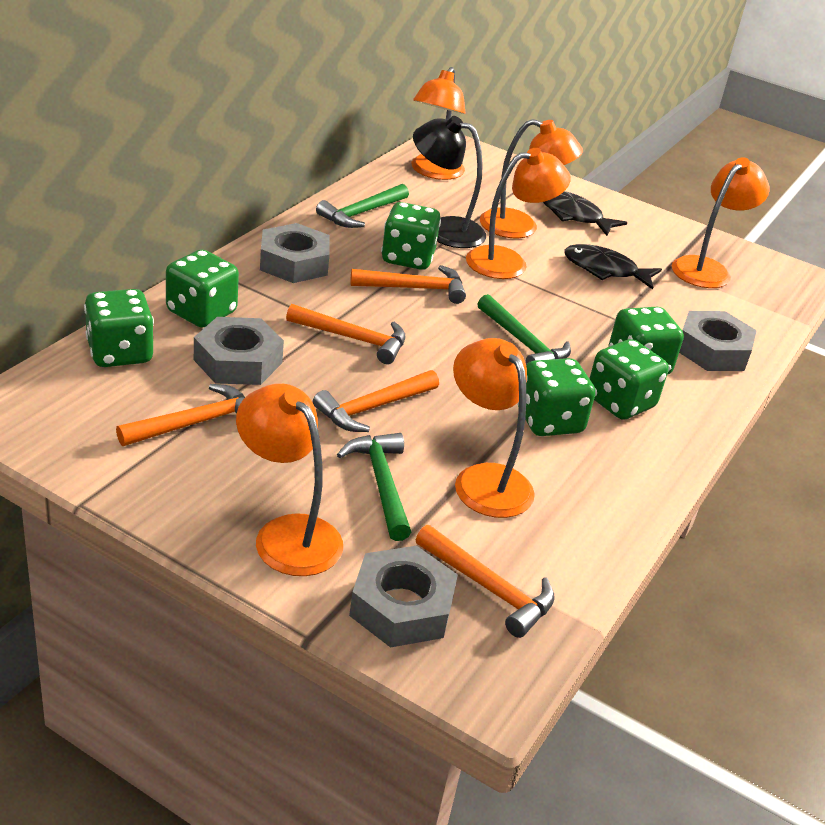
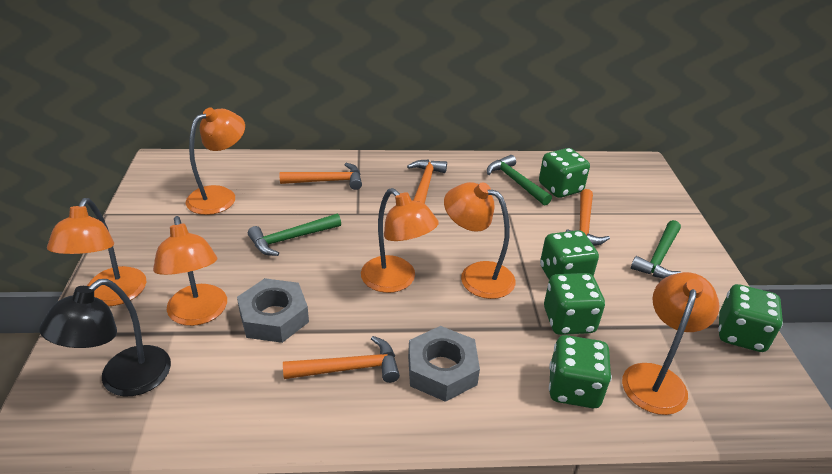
black fish: 2 -> 0
green dice: 6 -> 5
grey nut: 4 -> 2
orange hammer: 5 -> 4

